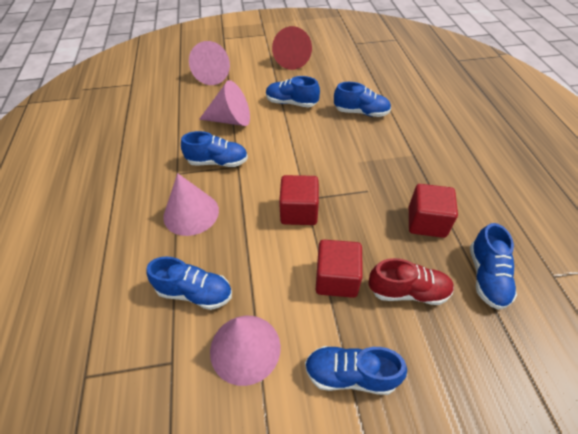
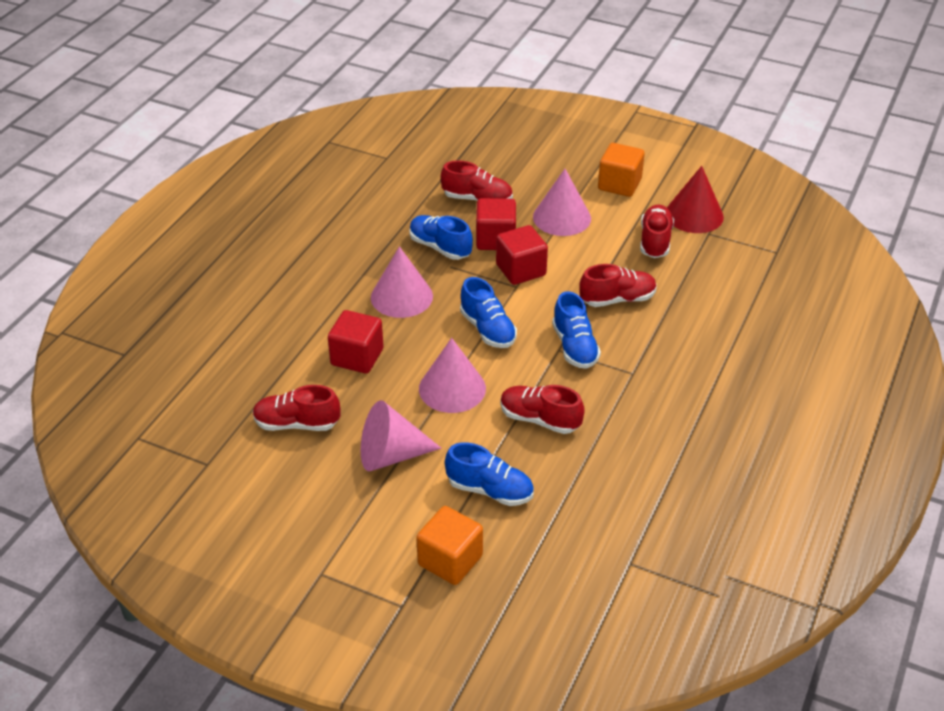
blue shoe: 6 -> 4
orange cube: 0 -> 2
red shoe: 1 -> 5

